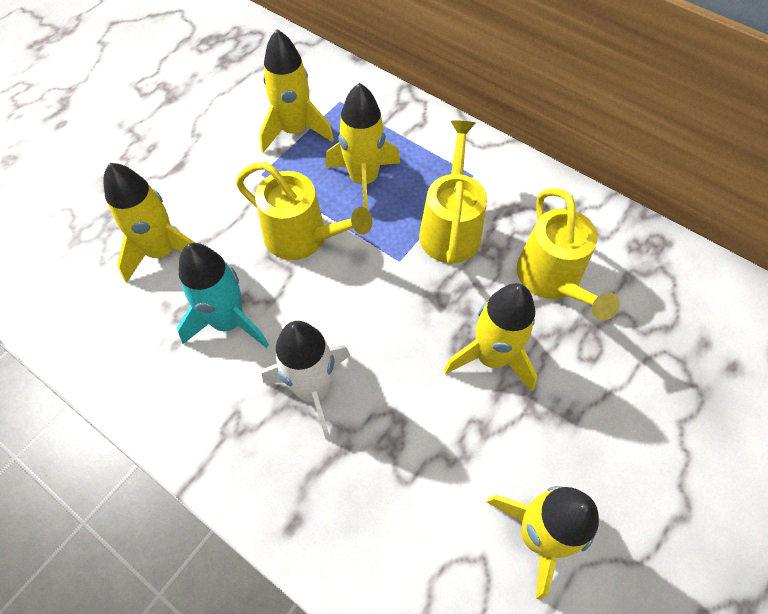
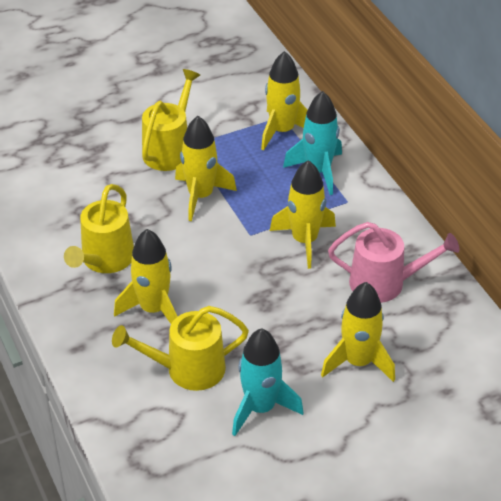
pink watering can: 0 -> 1
turquoise rocket: 1 -> 2
white rocket: 1 -> 0

